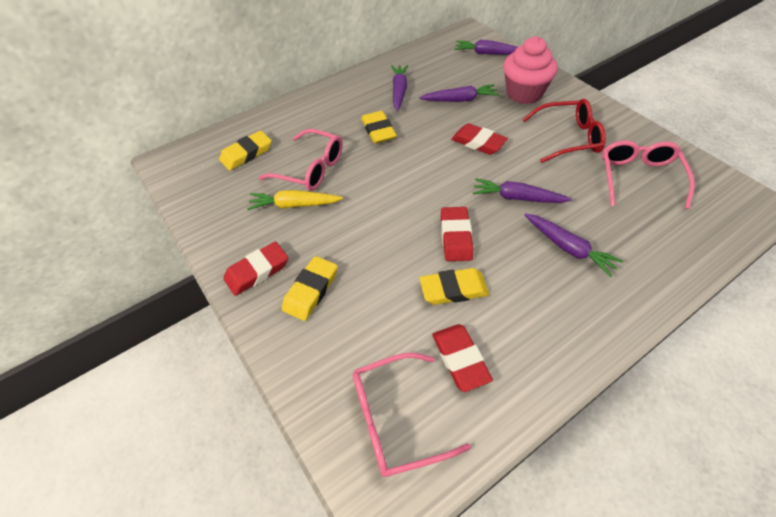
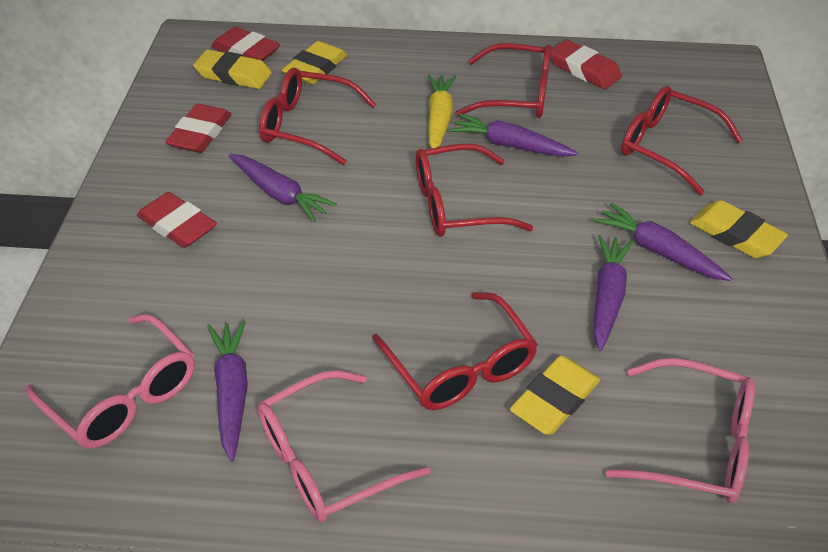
pink cupcake: 1 -> 0
red glasses: 1 -> 5

